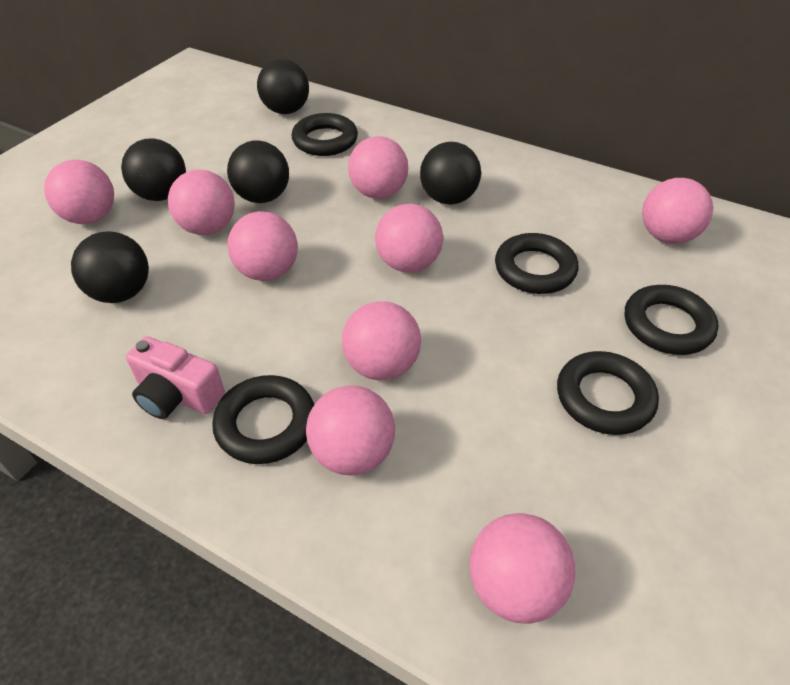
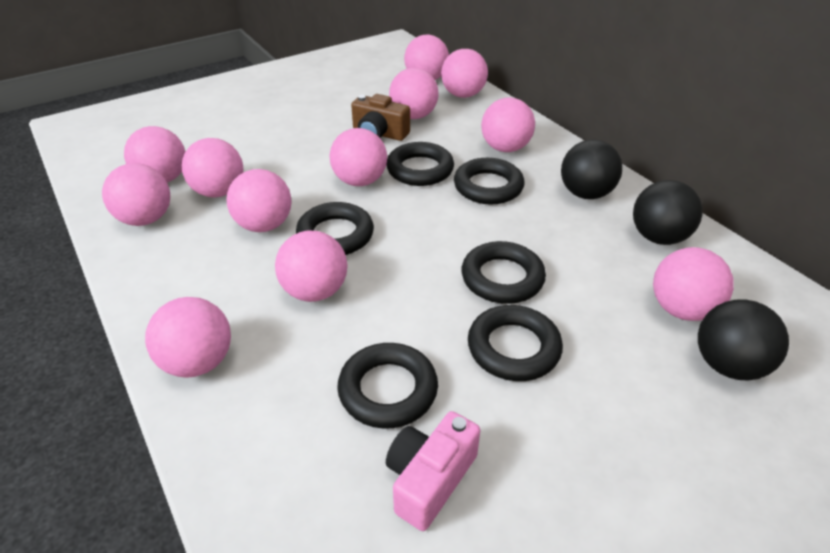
black ball: 5 -> 3
black ring: 5 -> 6
brown camera: 0 -> 1
pink ball: 9 -> 12

